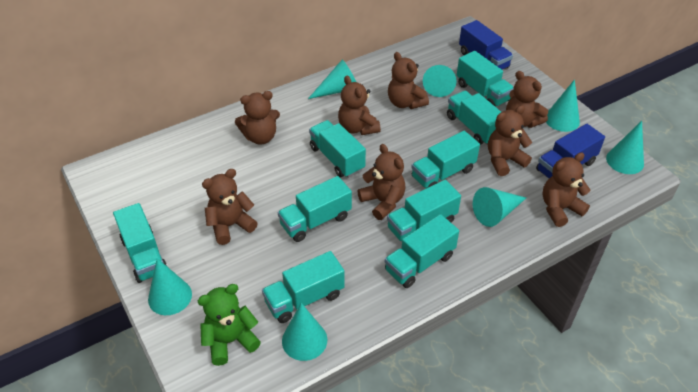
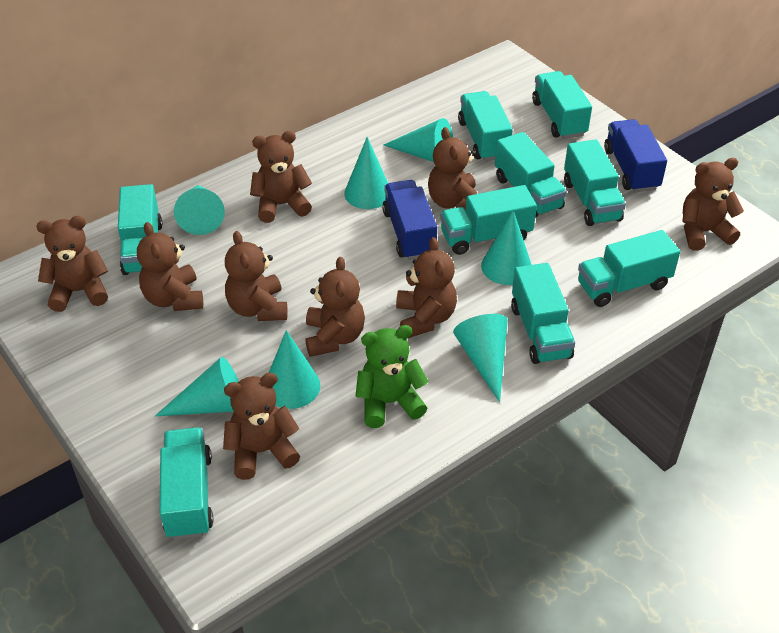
brown teddy bear: 8 -> 9

